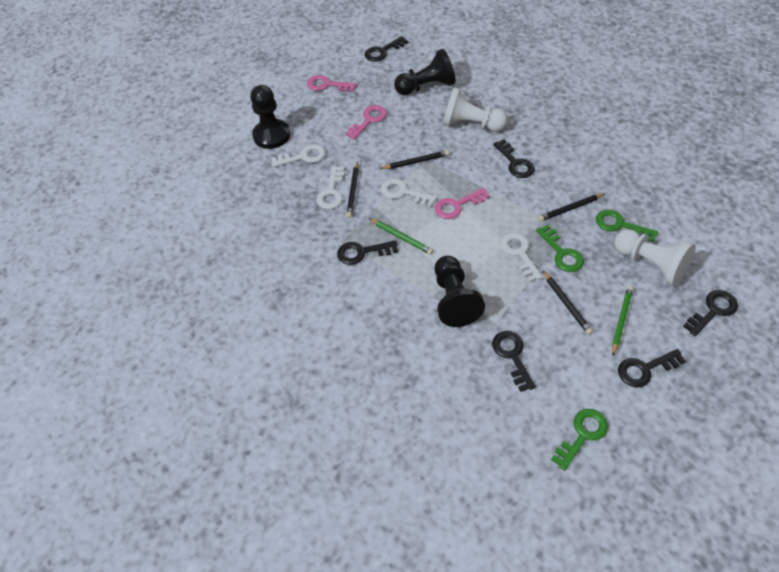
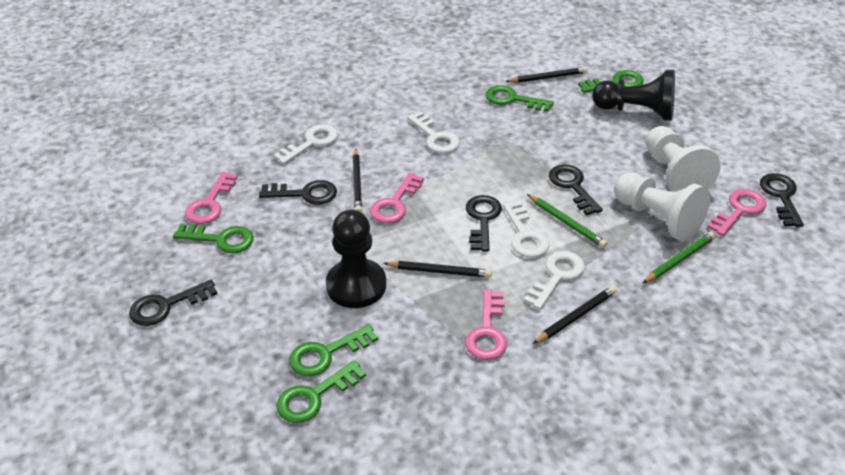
black key: 6 -> 5
black pawn: 3 -> 2
green key: 3 -> 5
pink key: 3 -> 4

